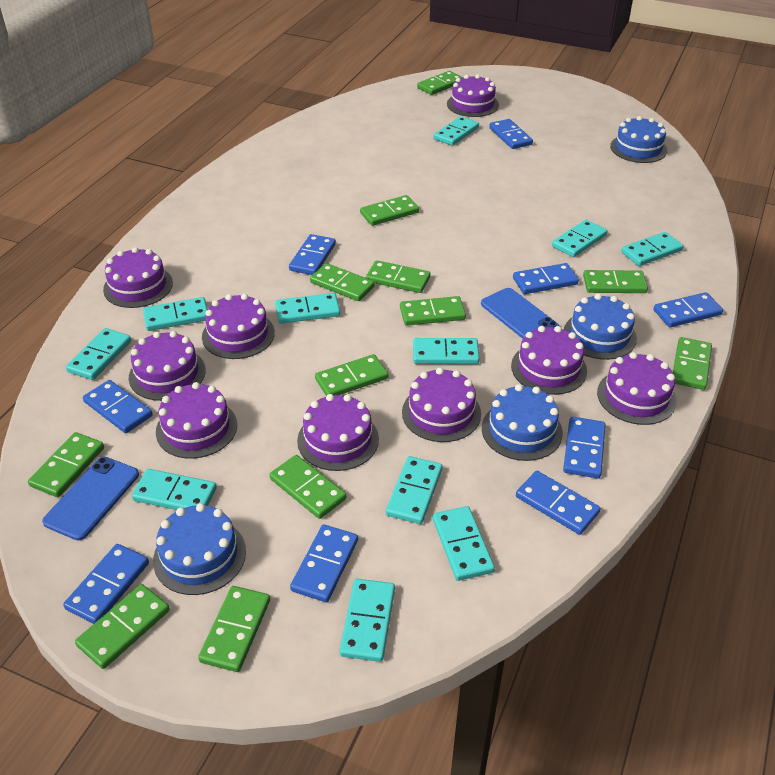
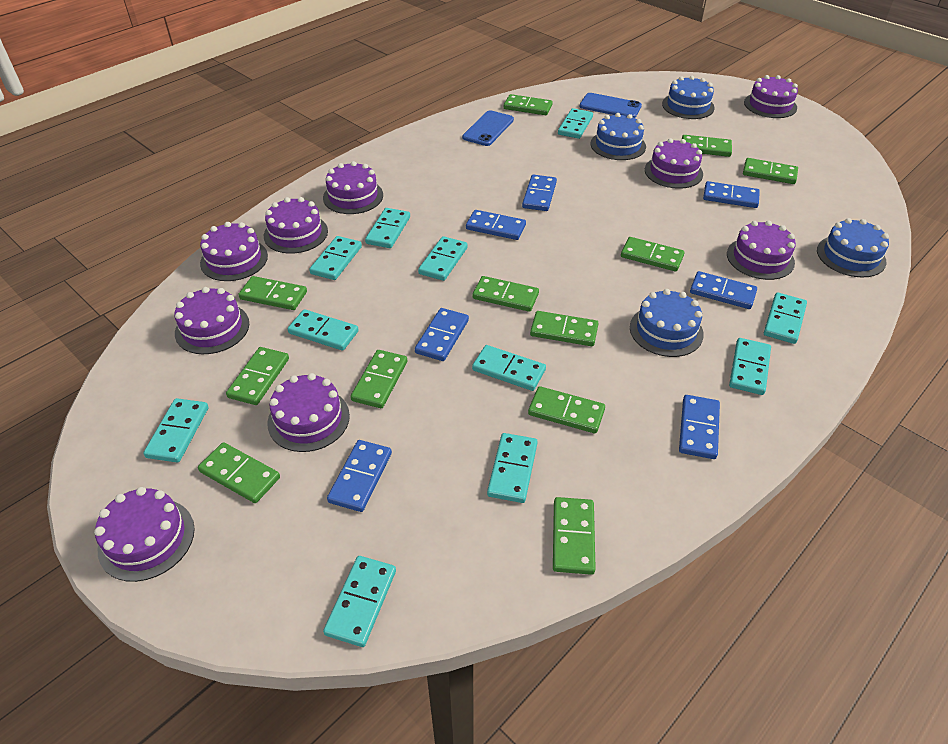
blue domino: 9 -> 7

